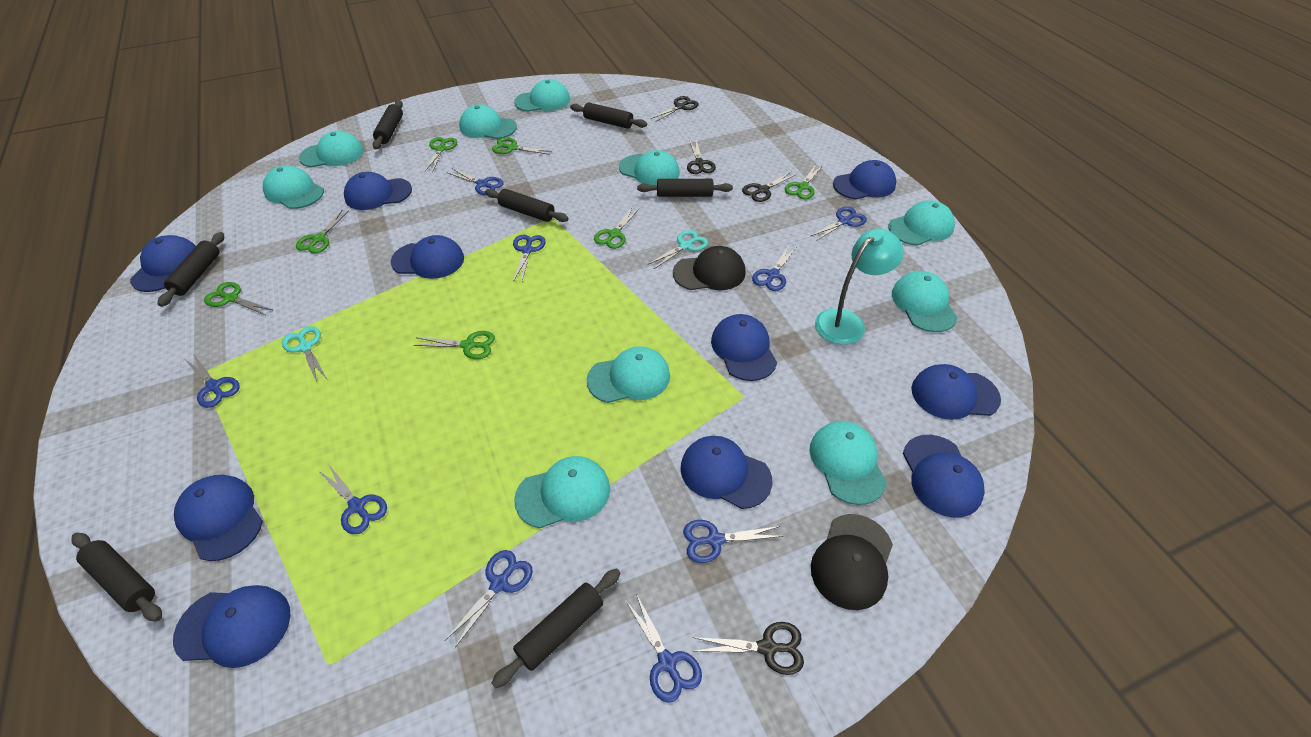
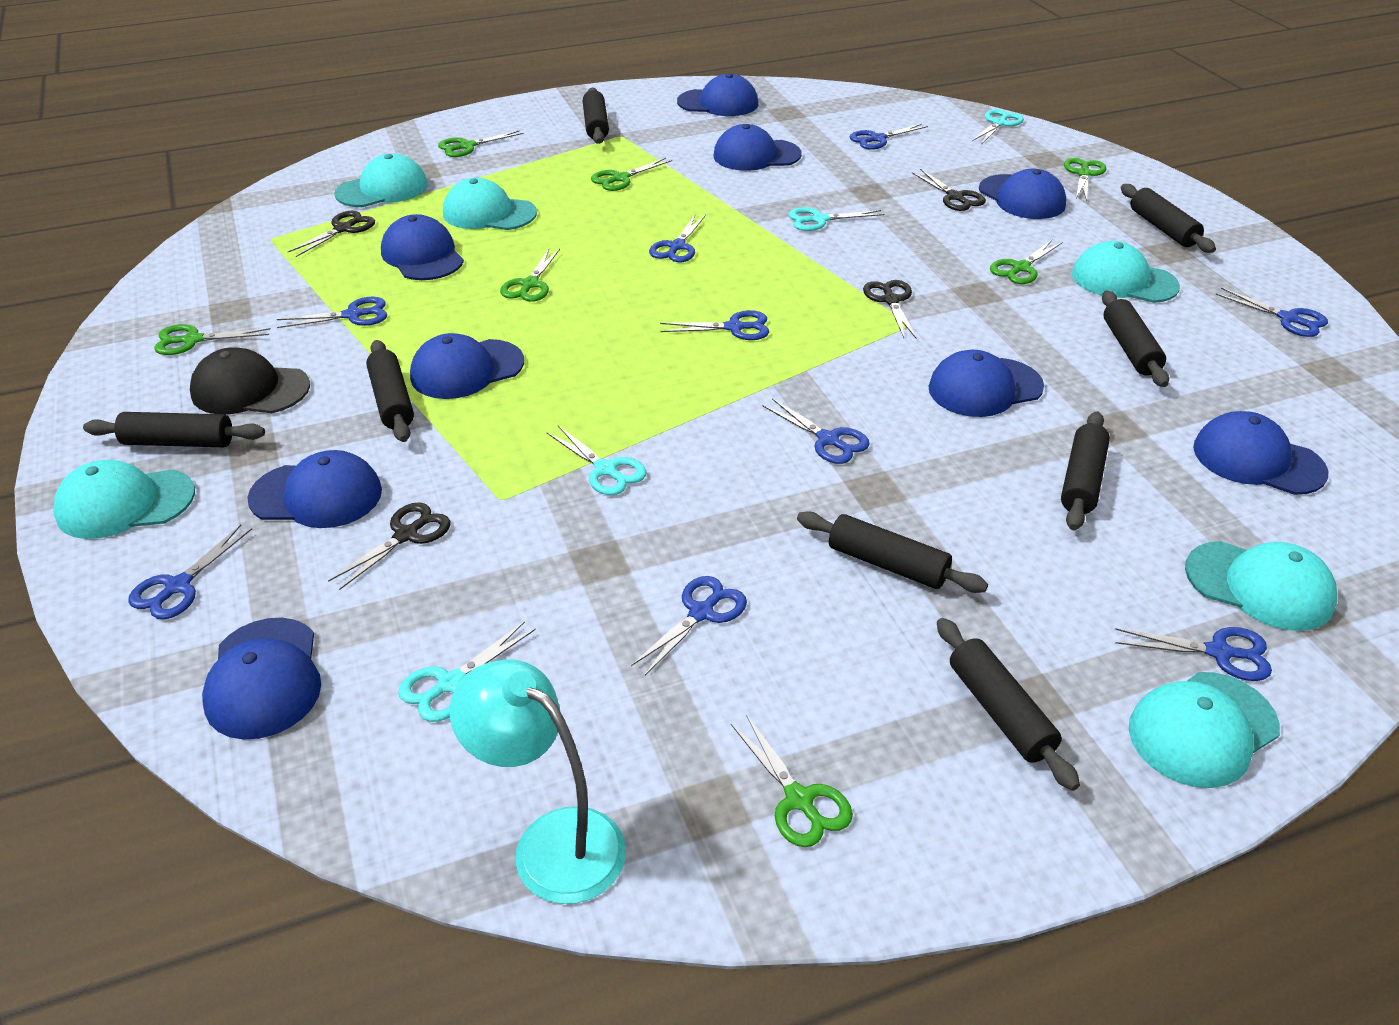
black cap: 2 -> 1
black rolling pin: 7 -> 8
blue cap: 10 -> 9
turquoise cap: 10 -> 6
turquoise scissors: 2 -> 4

